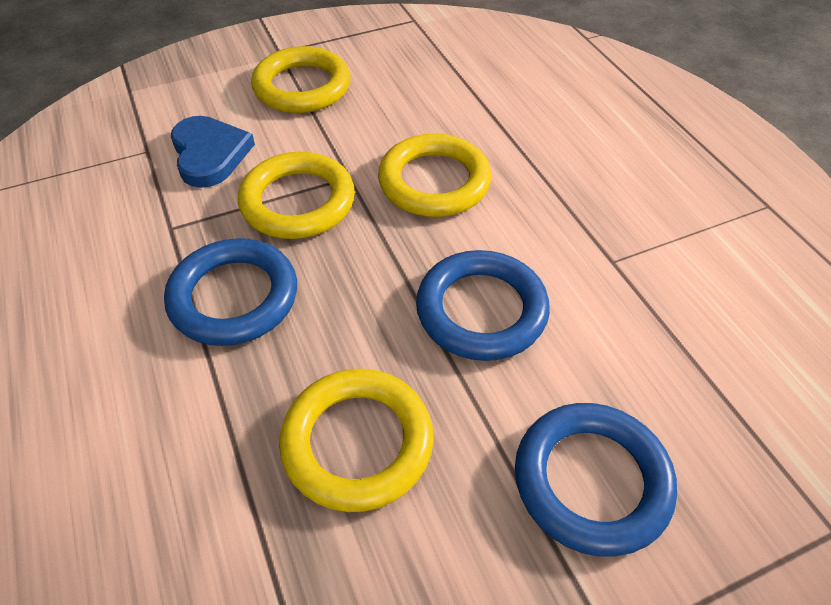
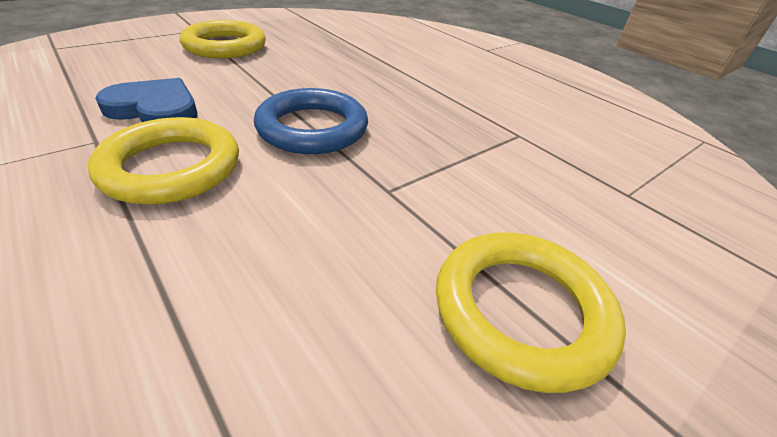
blue ring: 3 -> 1
yellow ring: 4 -> 3

